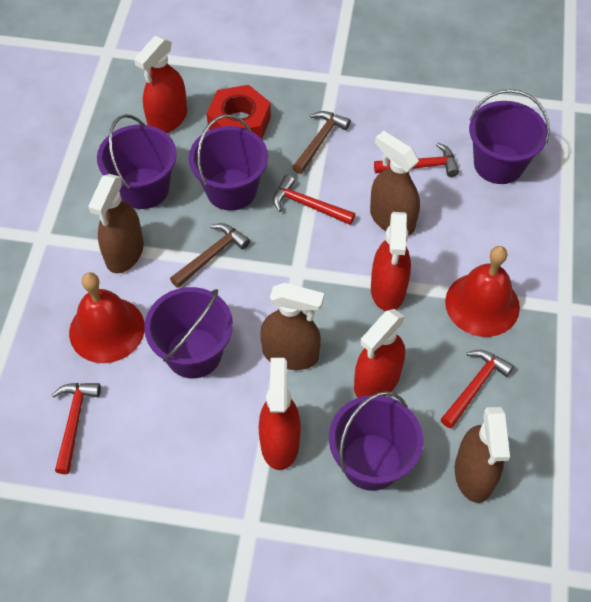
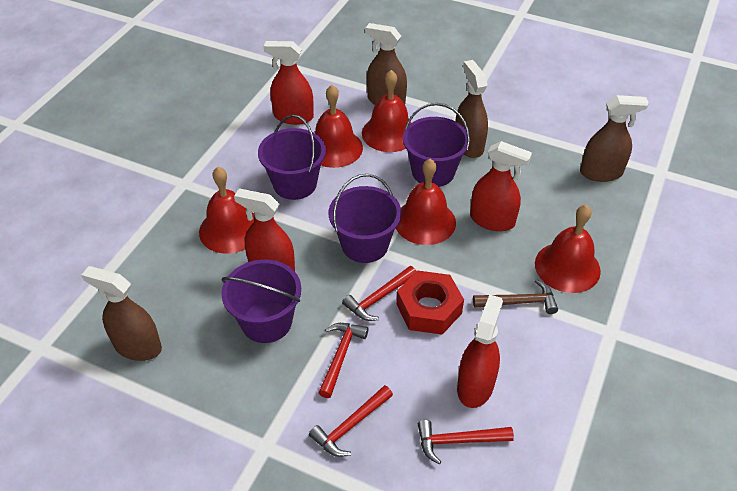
brown hammer: 2 -> 1
purple bucket: 5 -> 4
red bell: 2 -> 5

